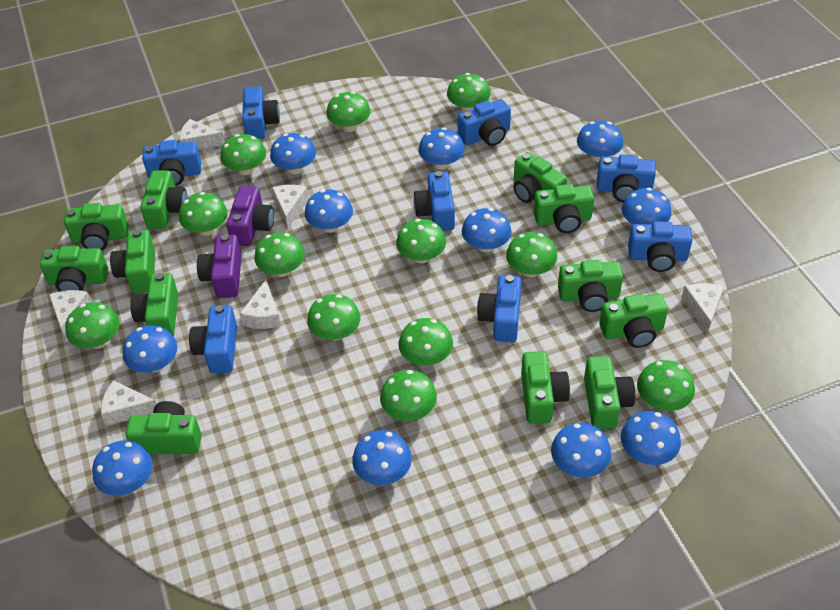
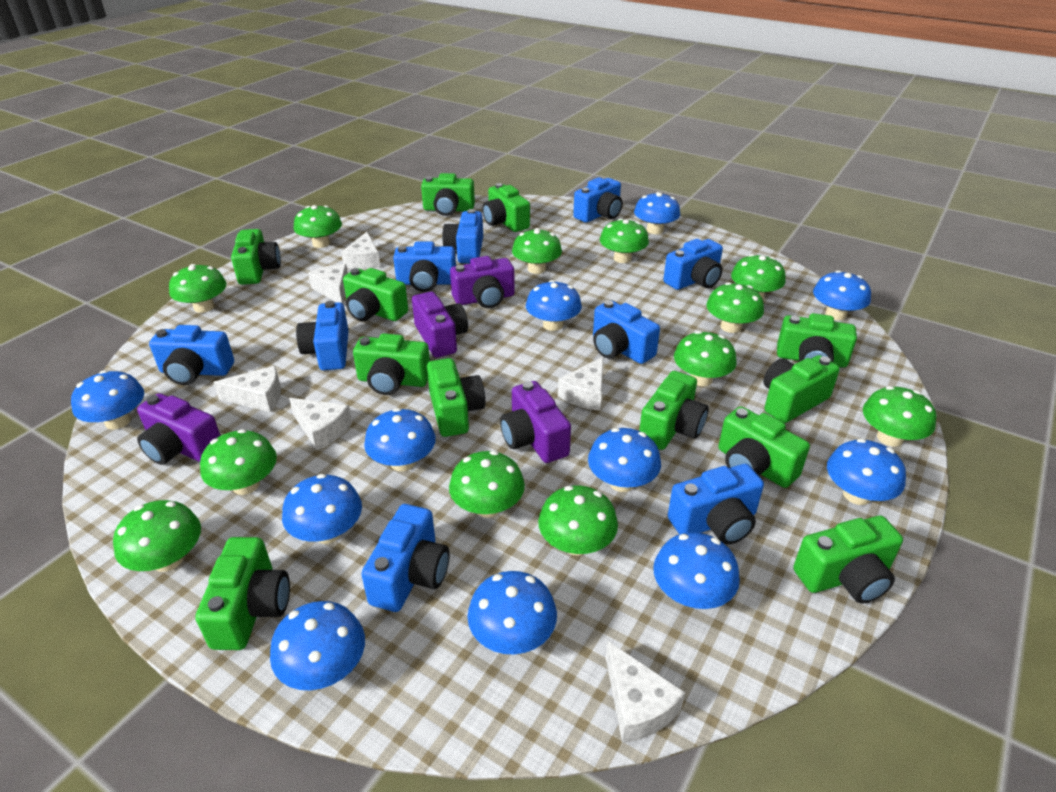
blue camera: 8 -> 9
purple camera: 2 -> 4

